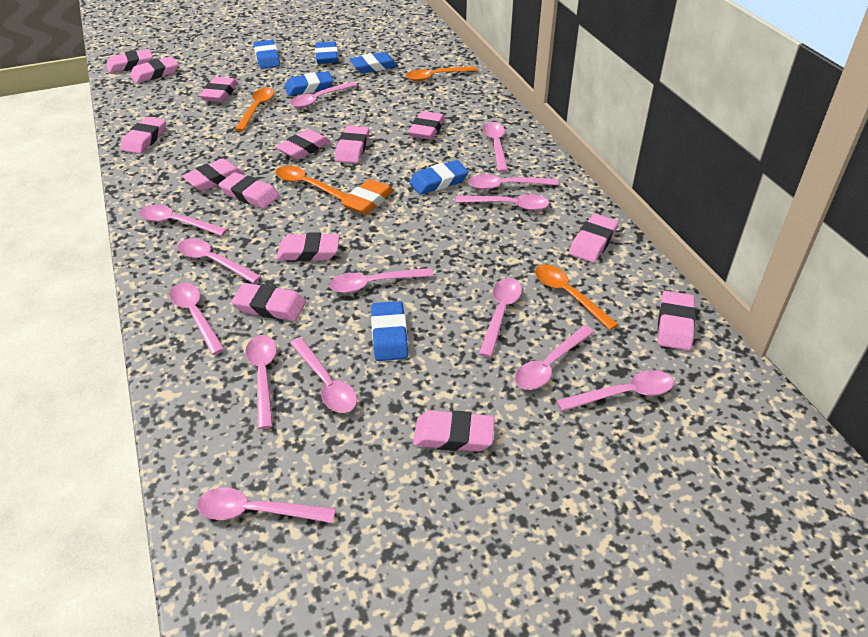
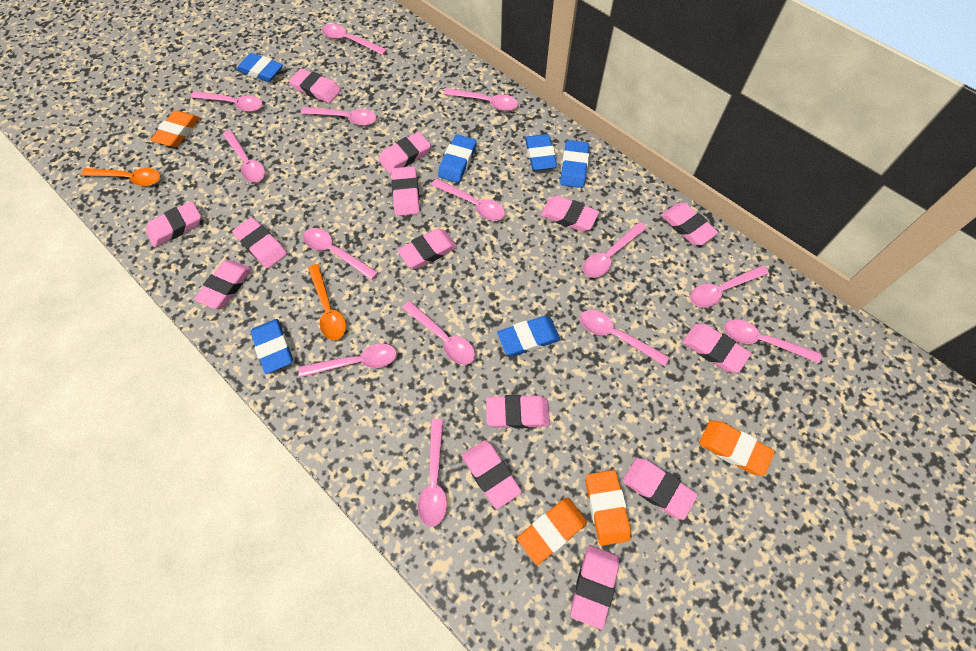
orange eraser: 1 -> 4
orange spoon: 4 -> 2

